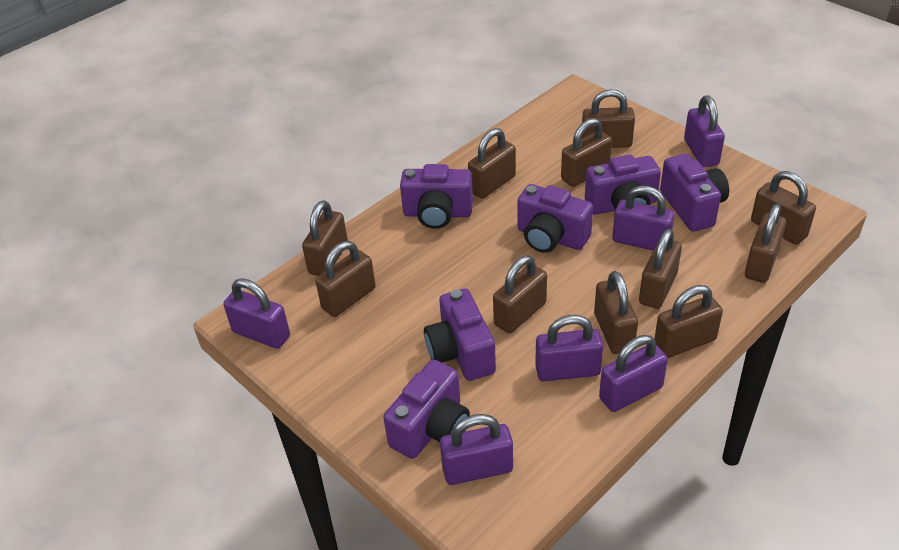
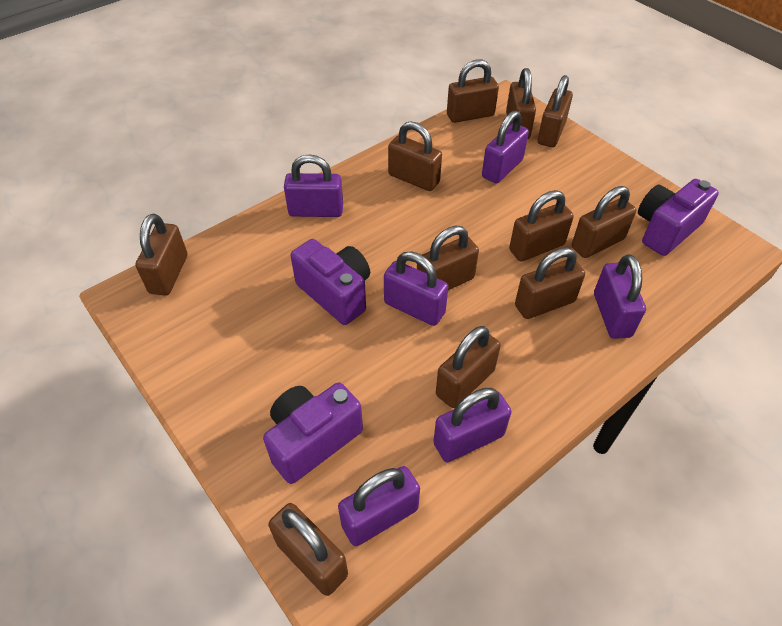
purple camera: 6 -> 3

